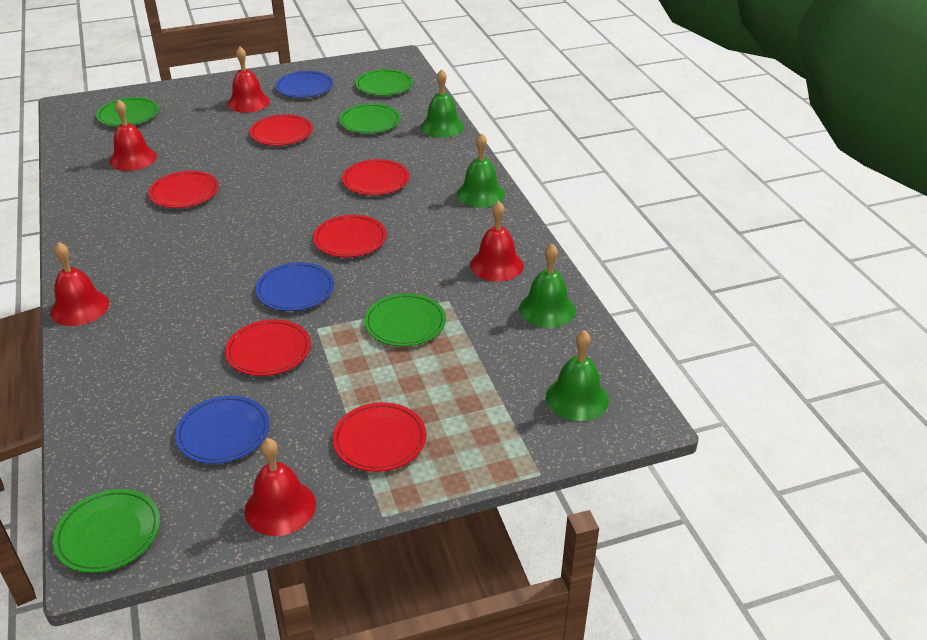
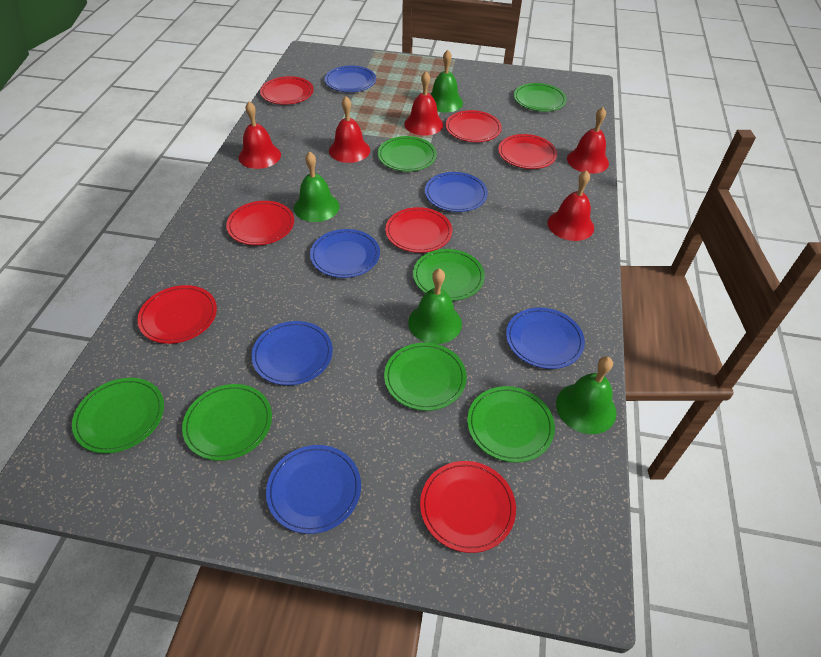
blue plate: 3 -> 6
green plate: 5 -> 7
red plate: 6 -> 7

